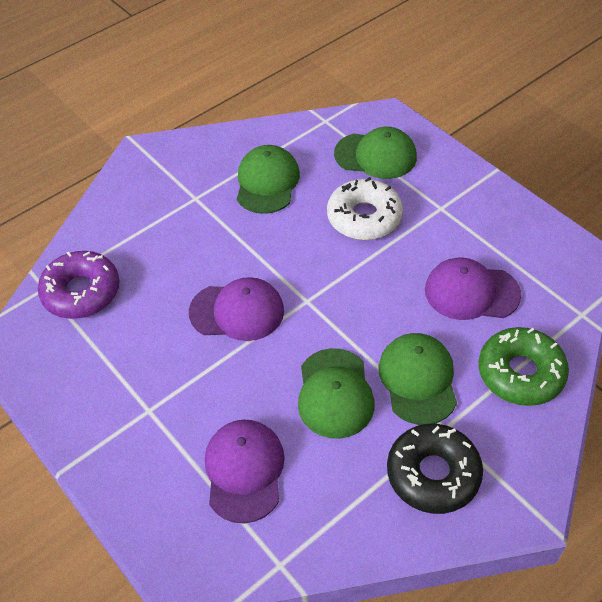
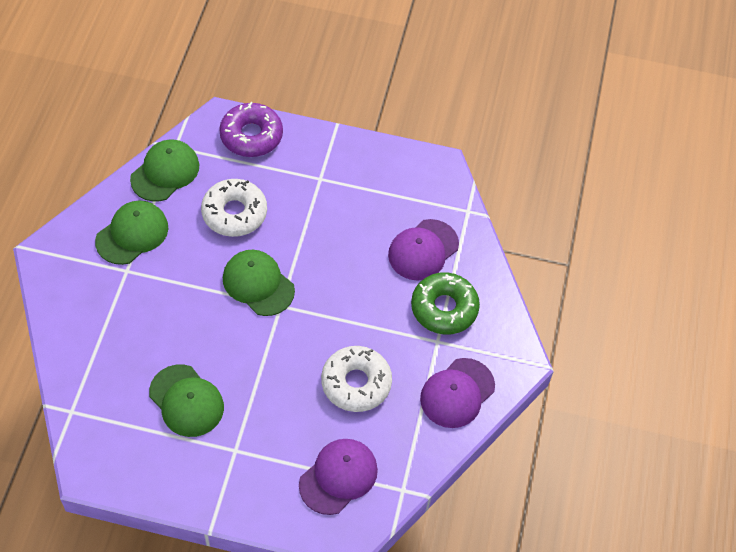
black donut: 1 -> 0
white donut: 1 -> 2

